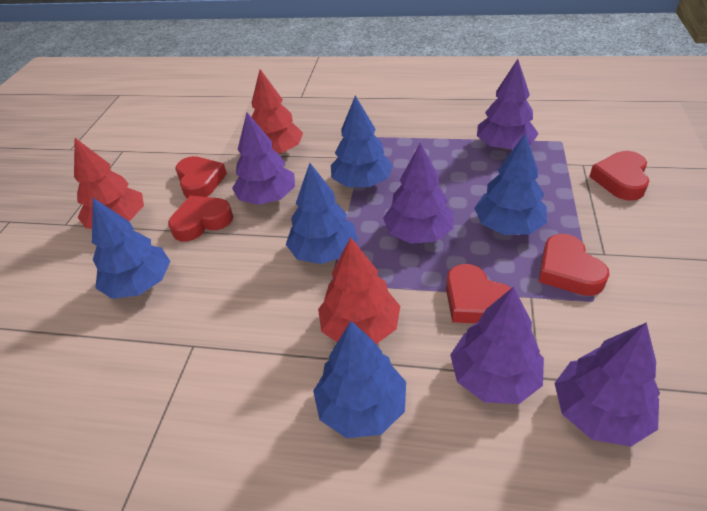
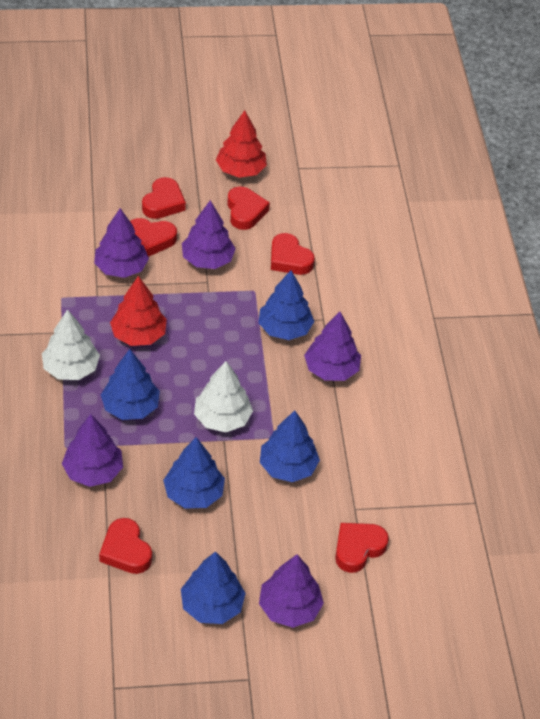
red heart: 5 -> 6
red tree: 3 -> 2
white tree: 0 -> 2

